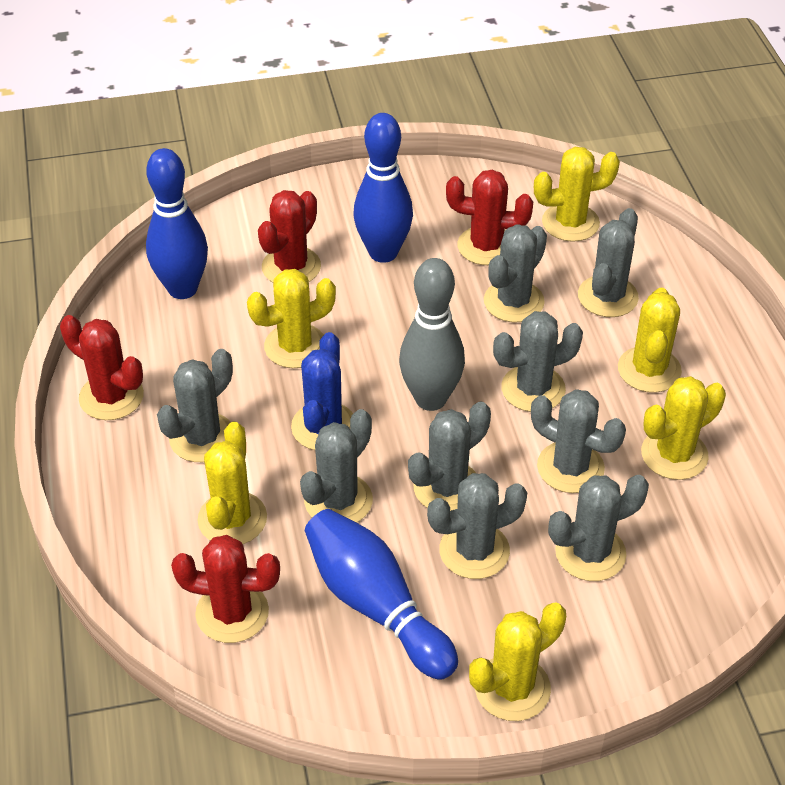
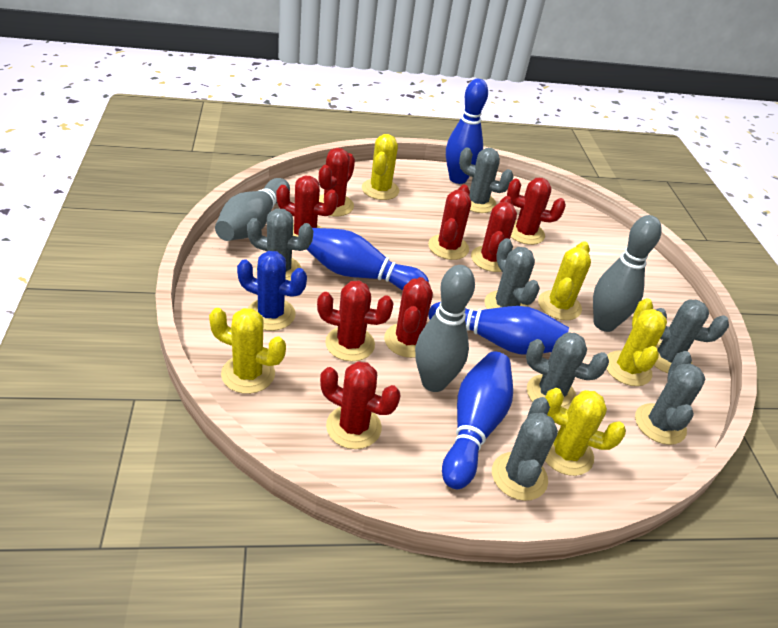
blue bowling pin: 3 -> 4
grey bowling pin: 1 -> 3
grey cactus: 9 -> 7
red cactus: 4 -> 8
yellow cactus: 6 -> 5

